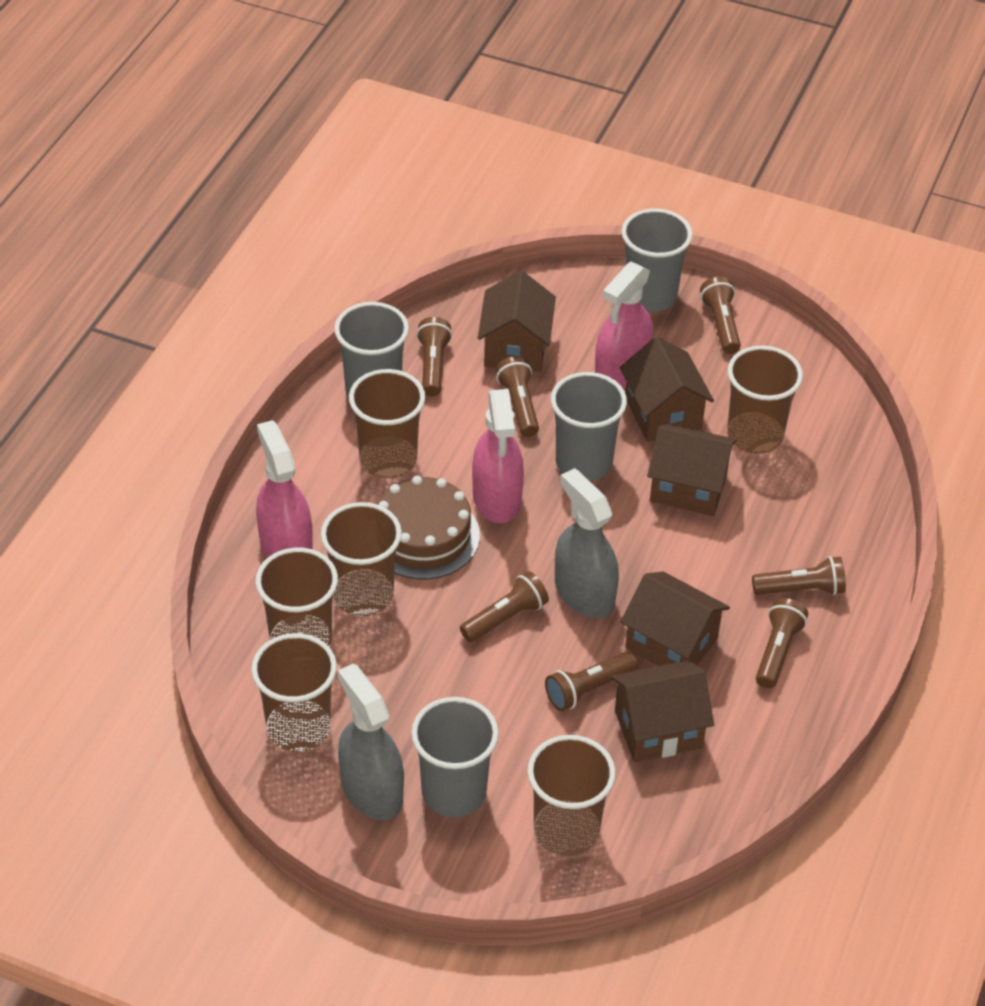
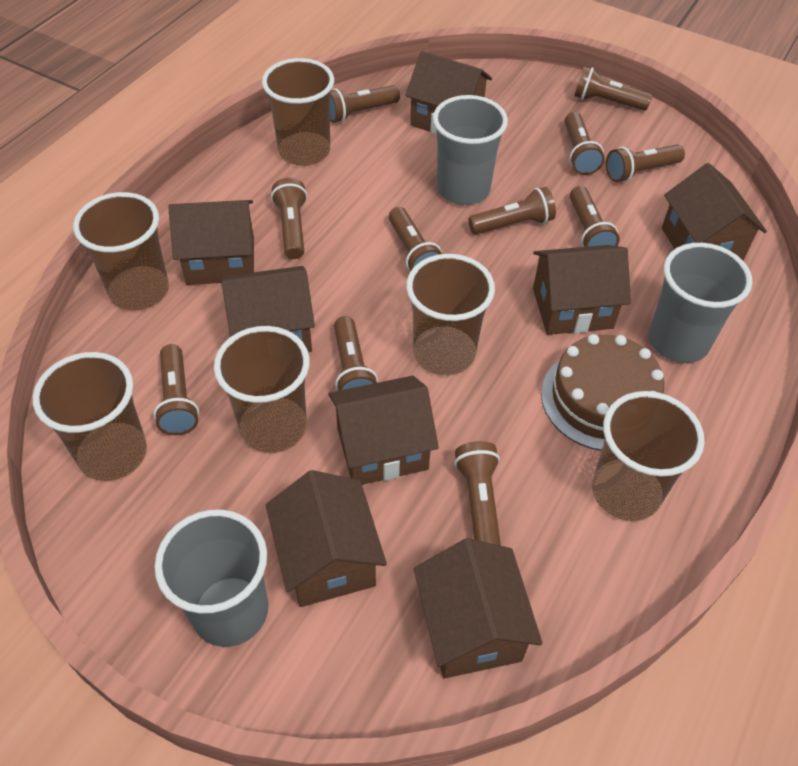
brown flashlight: 7 -> 11
brown house: 5 -> 8
grey cup: 4 -> 3
grey spray bottle: 2 -> 0
pink spray bottle: 3 -> 0

